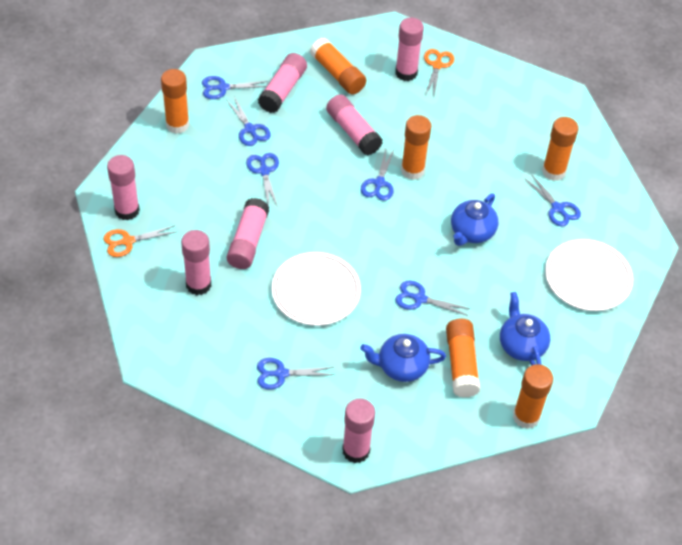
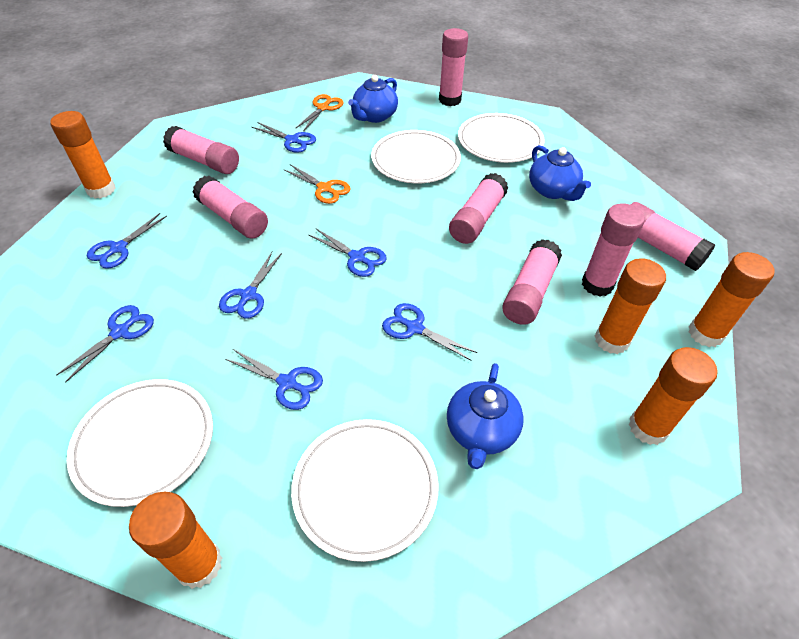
orange glue stick: 6 -> 5
white plate: 2 -> 4

